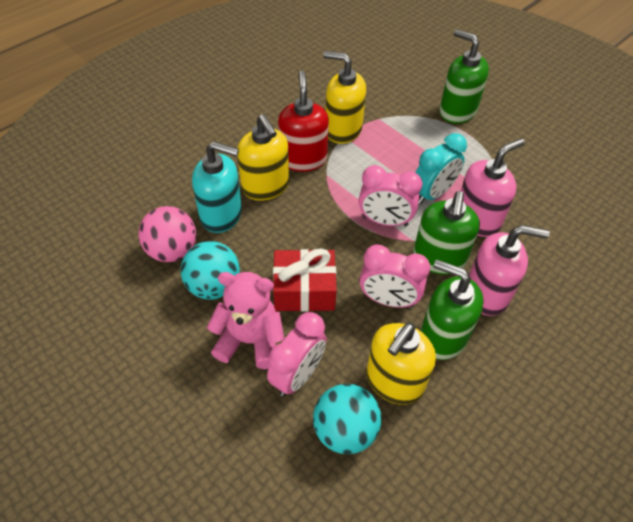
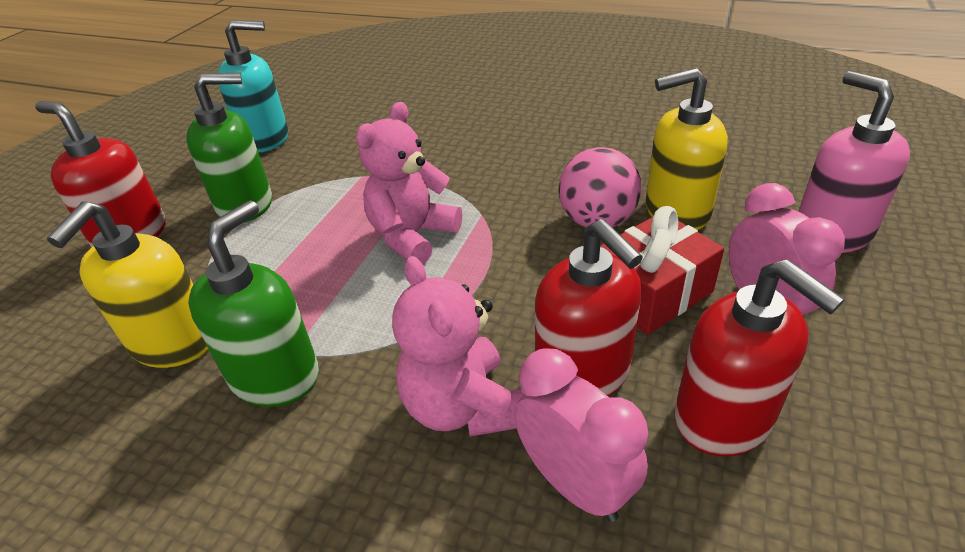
green soap dispenser: 3 -> 2
pink clock: 3 -> 2
pink soap dispenser: 2 -> 1
pink teddy bear: 1 -> 2
red soap dispenser: 1 -> 3
turquoise ball: 2 -> 0
turquoise clock: 1 -> 0
yellow soap dispenser: 3 -> 2

